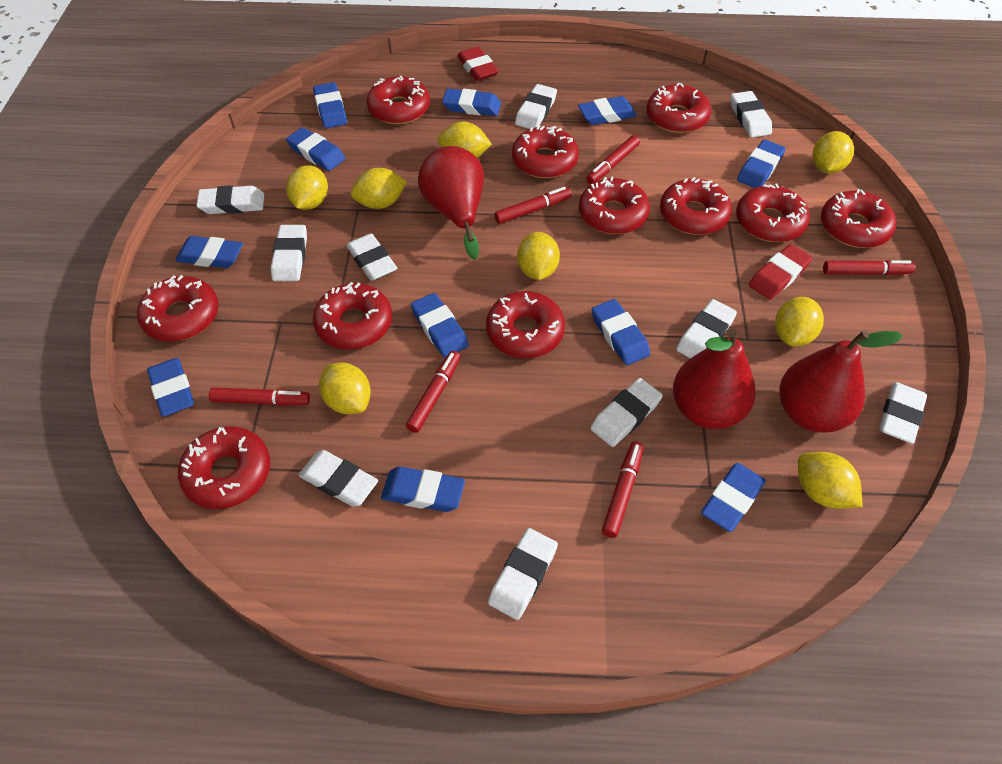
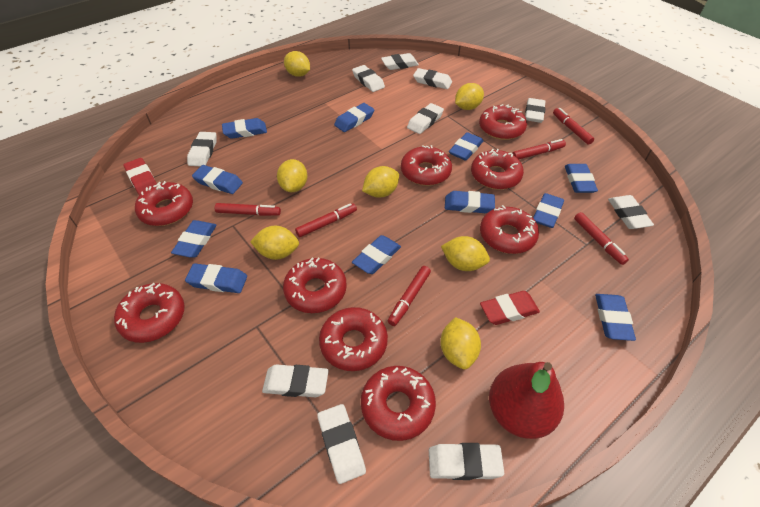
red donut: 11 -> 9
red pear: 3 -> 1
yellow lemon: 8 -> 7

